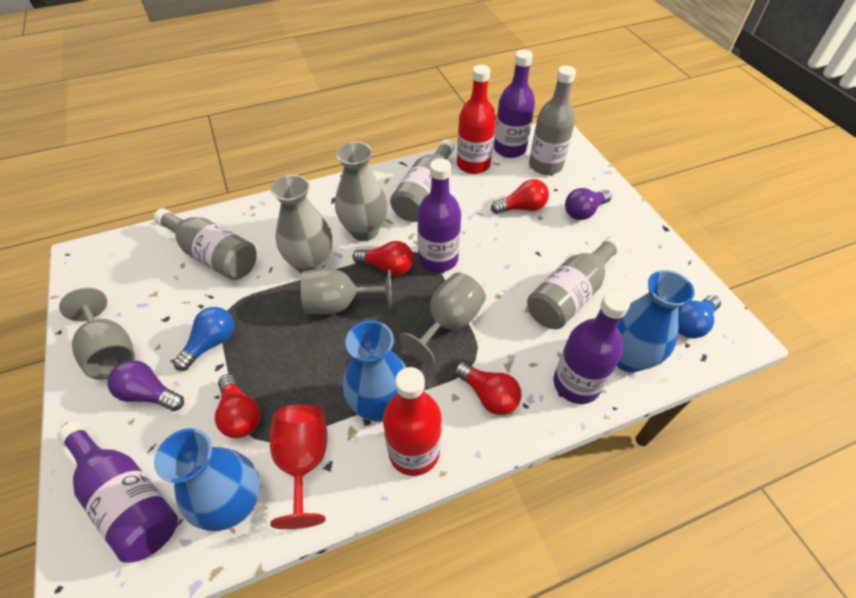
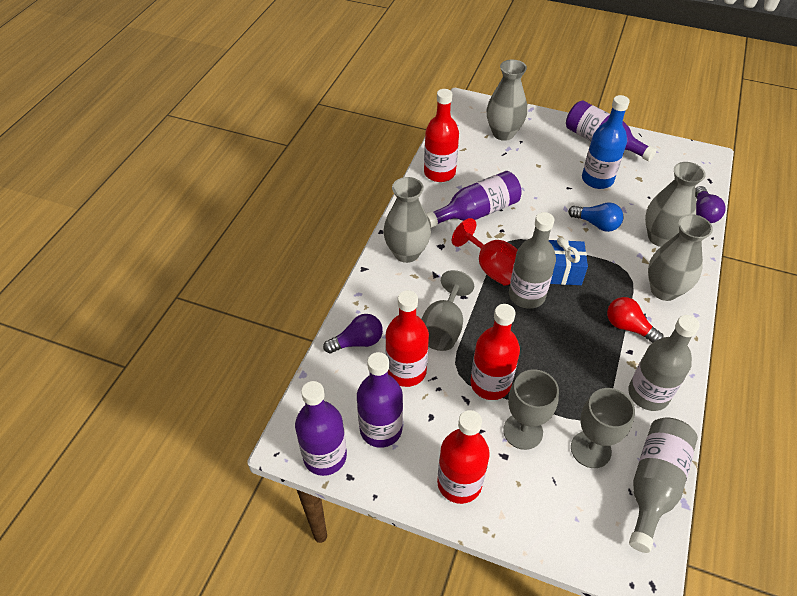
blue bottle: 0 -> 1
blue gift: 0 -> 1
blue light bulb: 2 -> 1
blue vase: 3 -> 0
grey bottle: 4 -> 3
grey vase: 2 -> 4
red bottle: 2 -> 4
red light bulb: 4 -> 1

